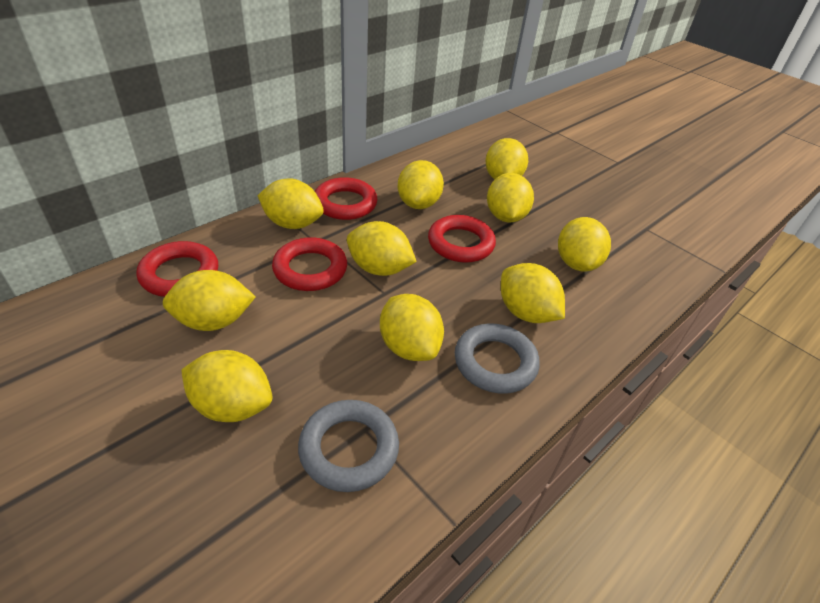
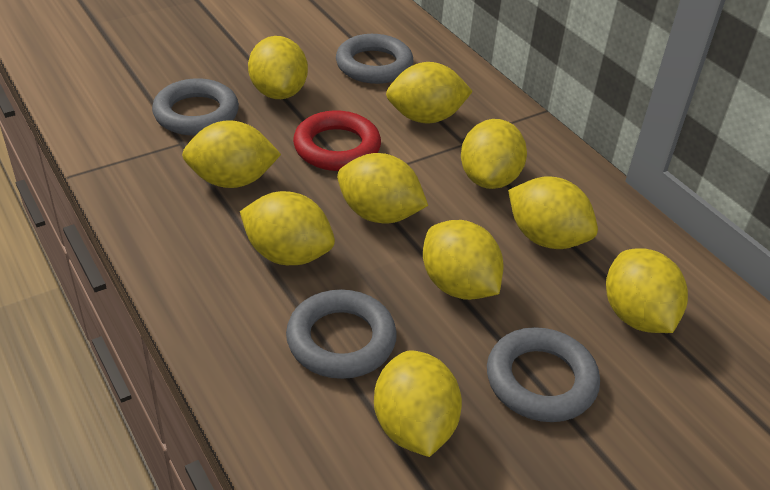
grey ring: 2 -> 4
red ring: 4 -> 1

